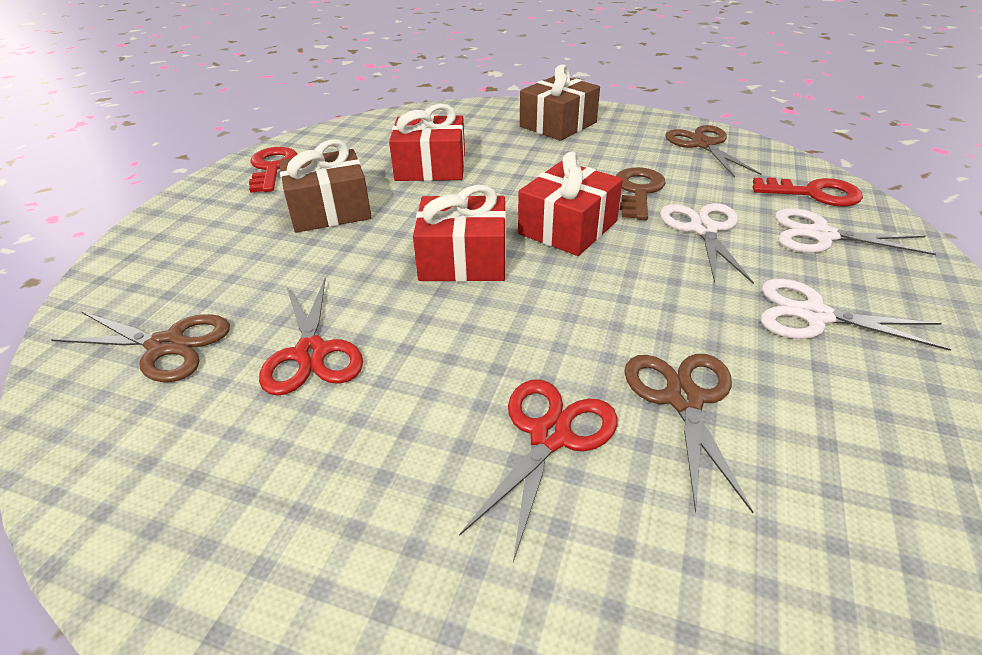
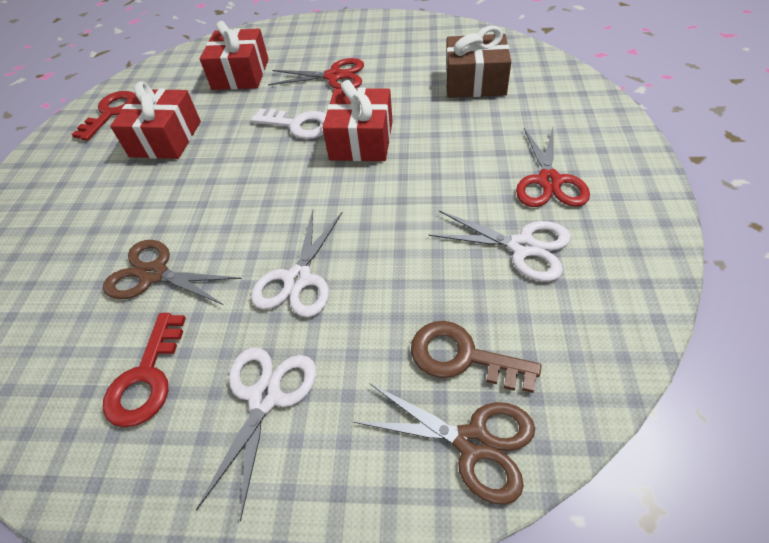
brown gift: 2 -> 1
brown scissors: 3 -> 2
white key: 0 -> 1

